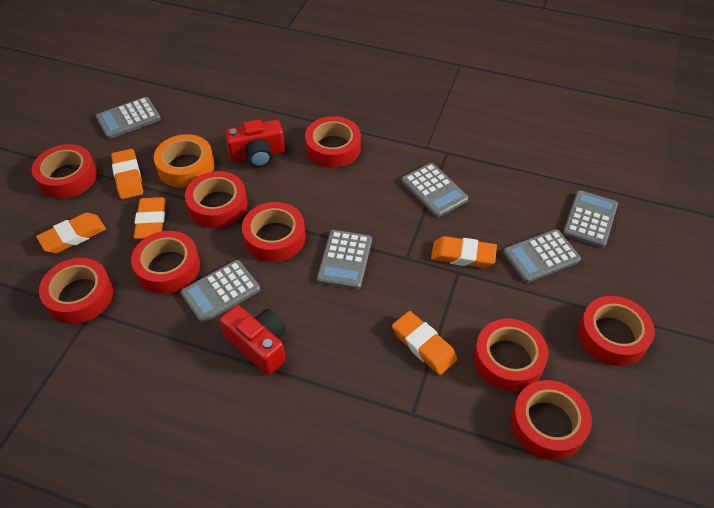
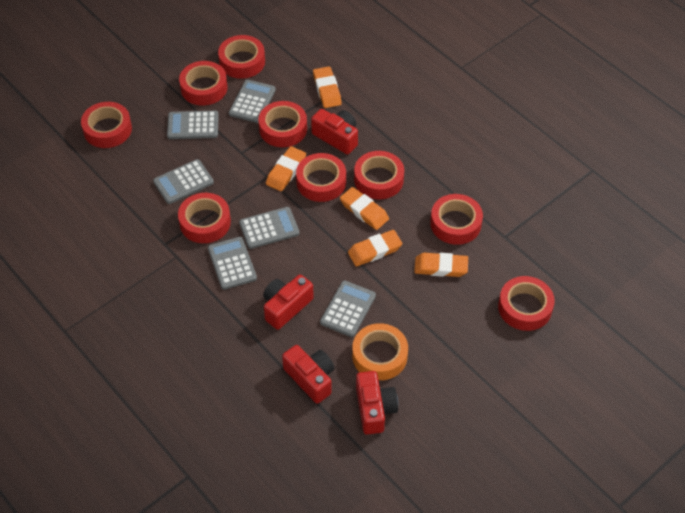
red camera: 2 -> 4

